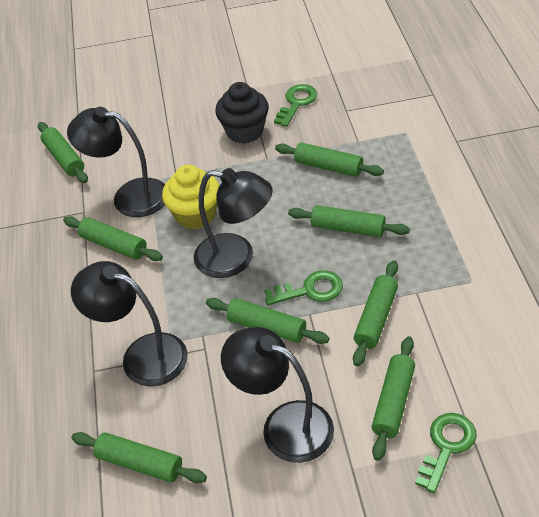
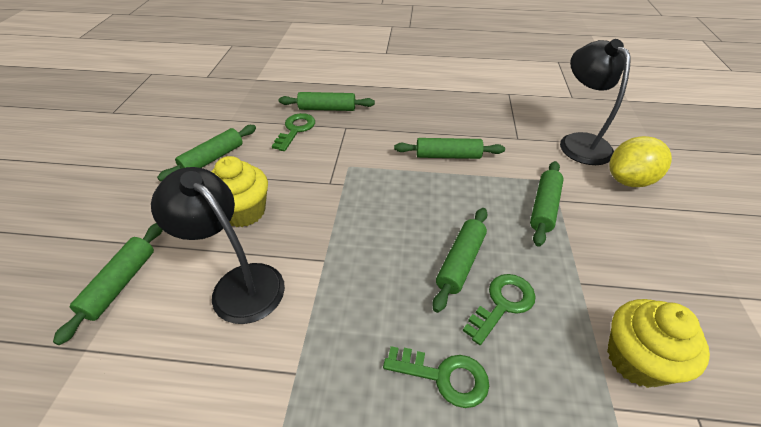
black cupcake: 1 -> 0
black lamp: 4 -> 2
green rolling pin: 8 -> 6
yellow cupcake: 1 -> 2
yellow lemon: 0 -> 1

